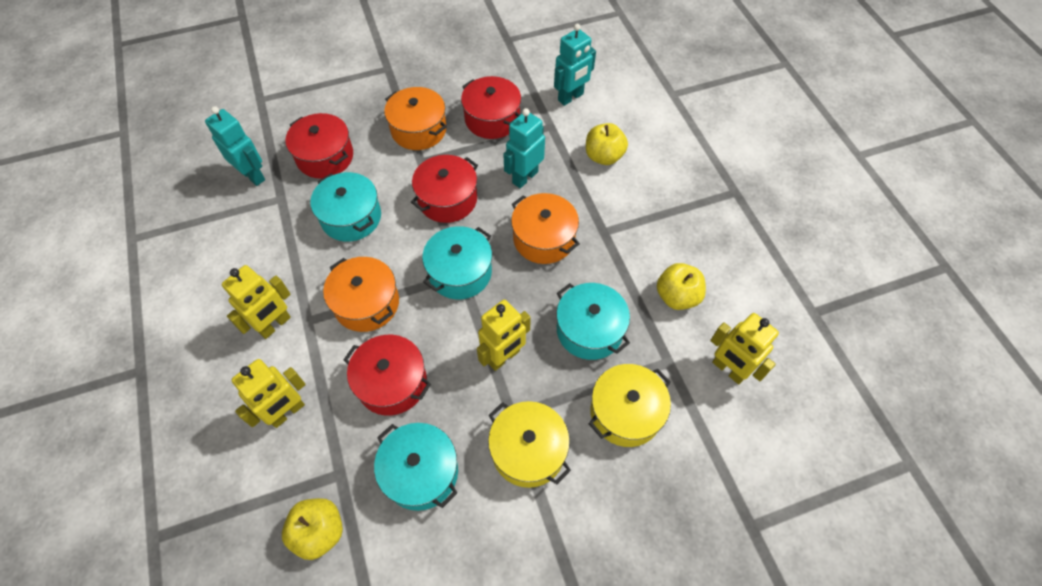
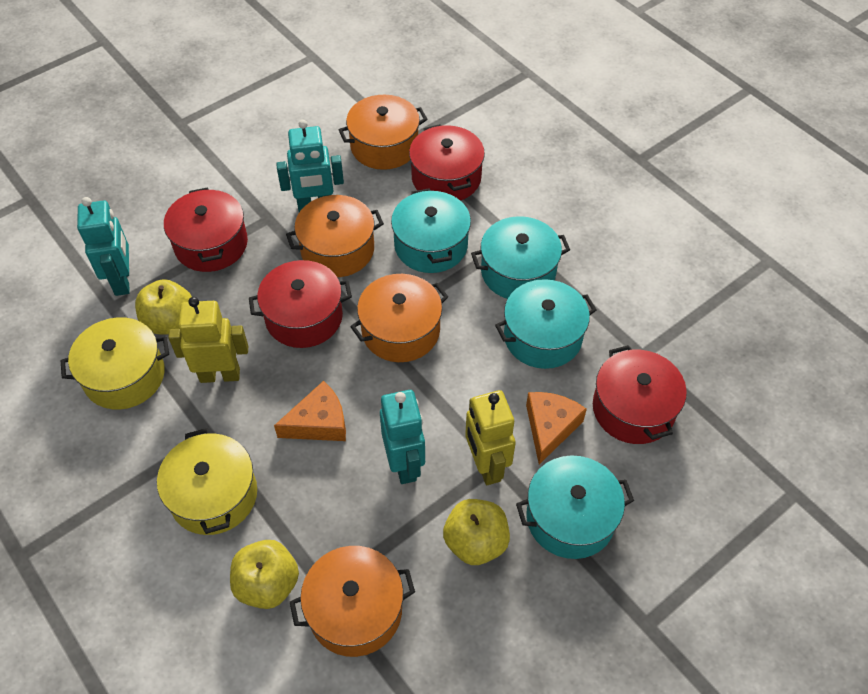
orange cheese: 0 -> 2
orange pot: 3 -> 4
yellow robot: 4 -> 2

